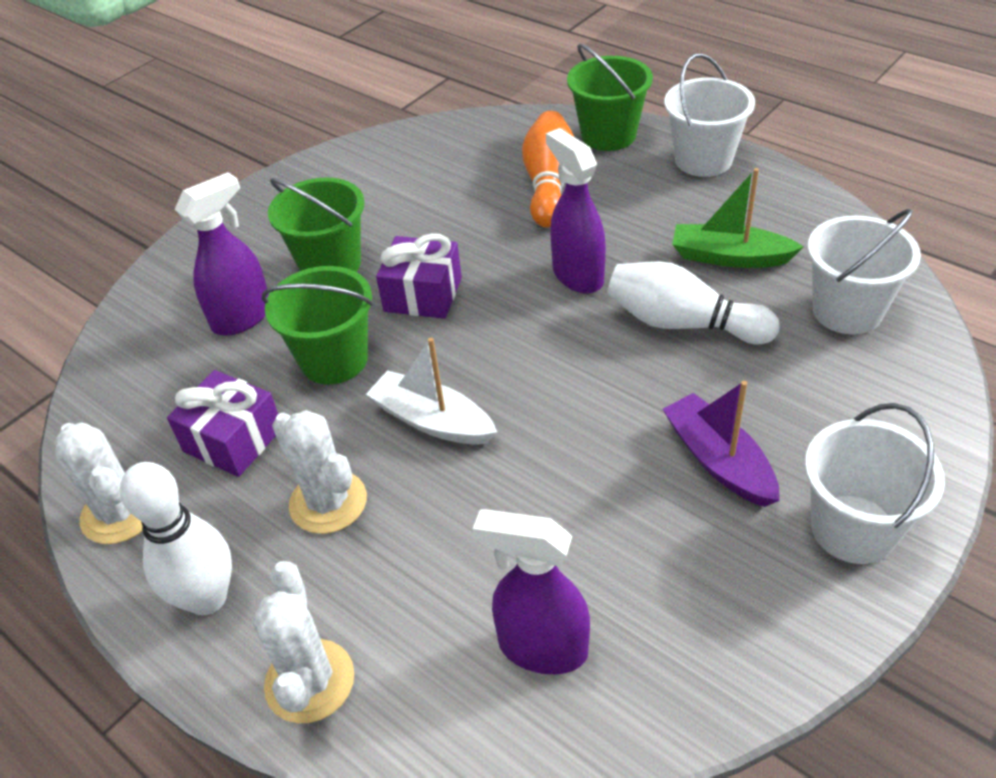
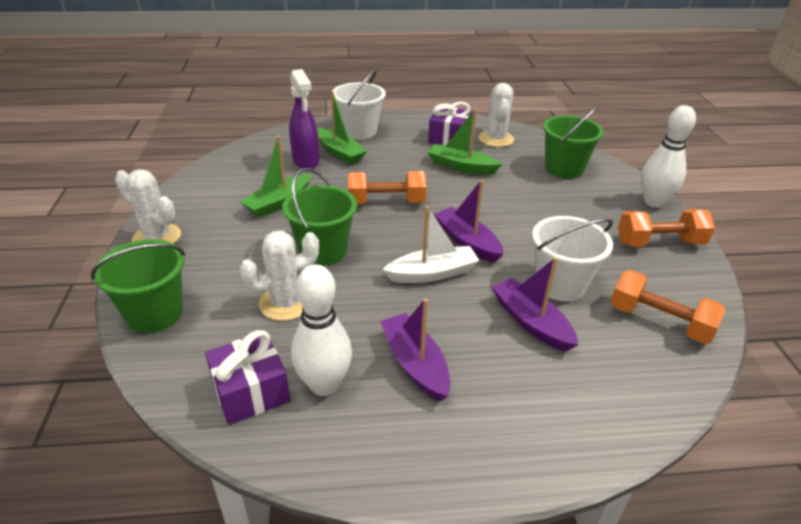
green boat: 1 -> 3
orange bowling pin: 1 -> 0
orange dumbbell: 0 -> 3
purple boat: 1 -> 3
purple spray bottle: 3 -> 1
white bucket: 3 -> 2

